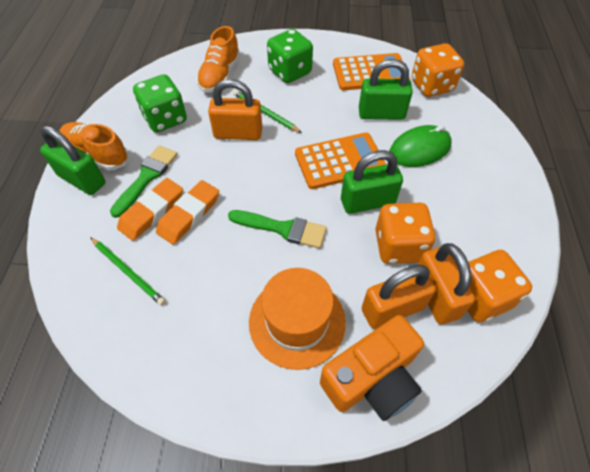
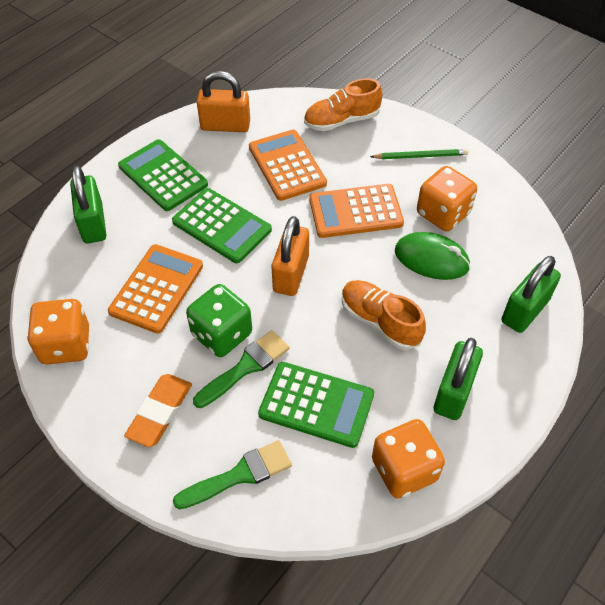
green calculator: 0 -> 3
green dice: 2 -> 1
green pencil: 2 -> 1
orange calculator: 2 -> 3
orange camera: 1 -> 0
orange eraser: 2 -> 1
orange hat: 1 -> 0
orange padlock: 3 -> 2

